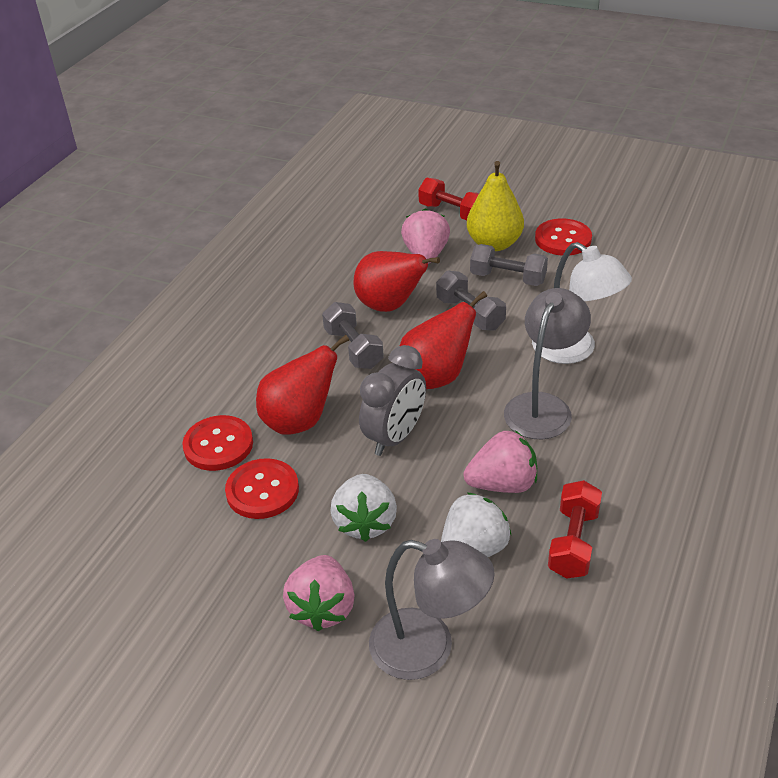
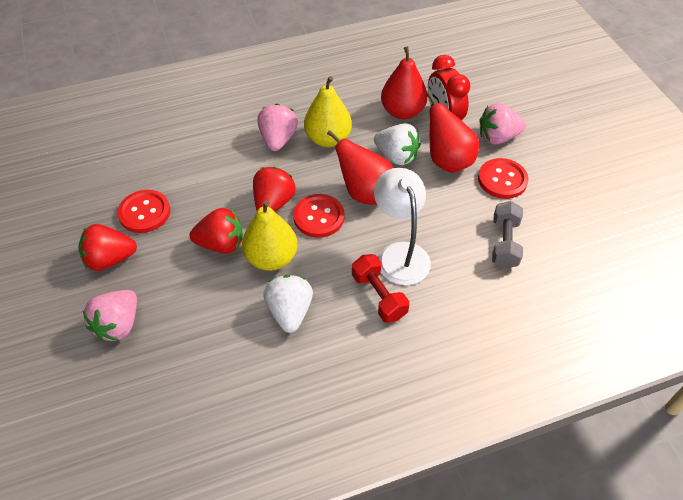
grey clock: 1 -> 0
grey dumbbell: 3 -> 1
grey lamp: 2 -> 0
red clock: 0 -> 1
red dumbbell: 2 -> 1
red strawberry: 0 -> 3
yellow pear: 1 -> 2

